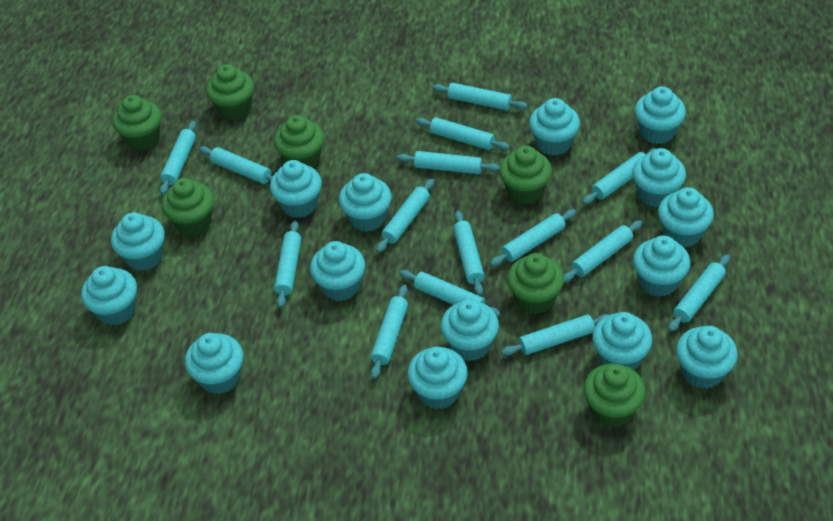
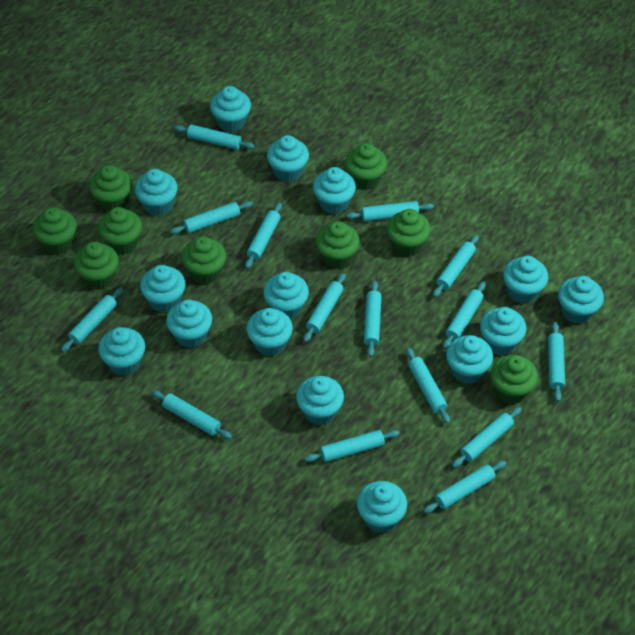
green cupcake: 7 -> 9

